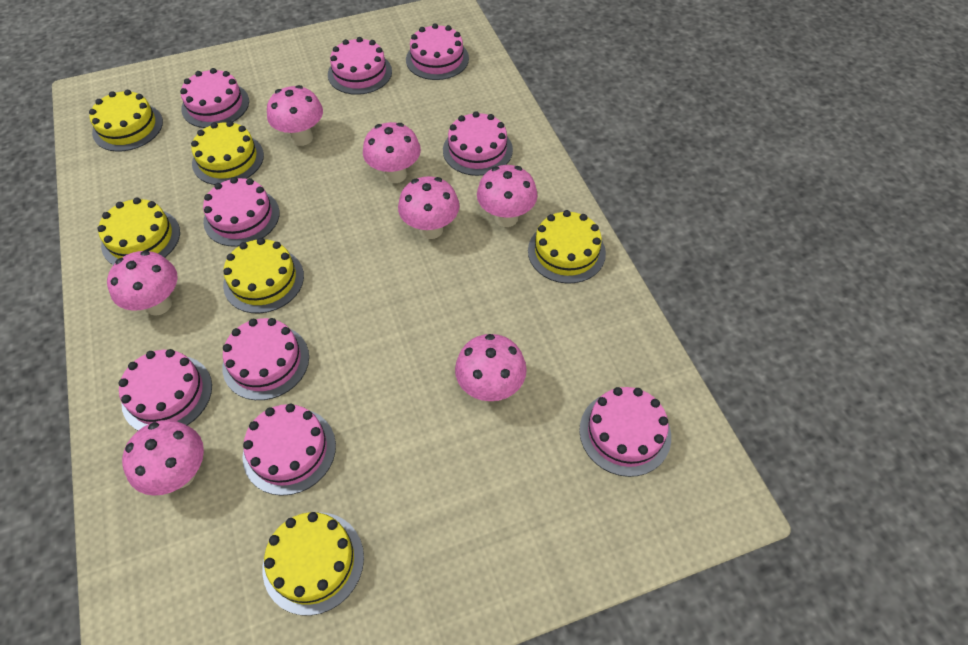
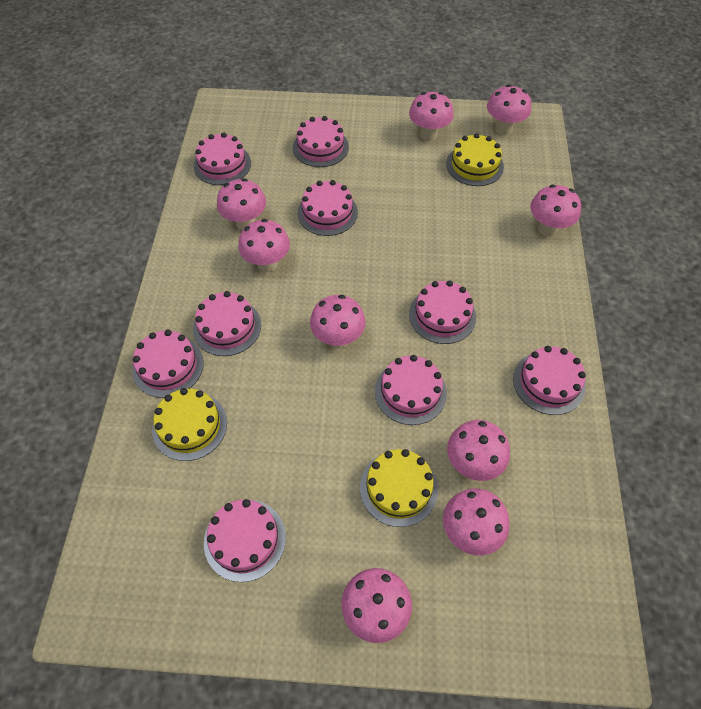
pink mushroom: 7 -> 9
yellow cake: 6 -> 3

